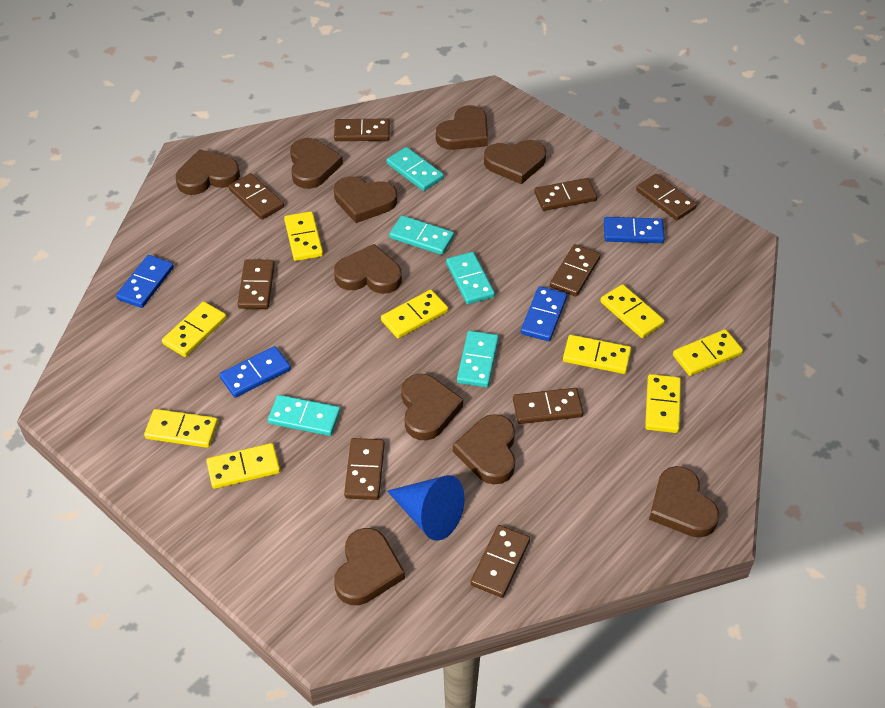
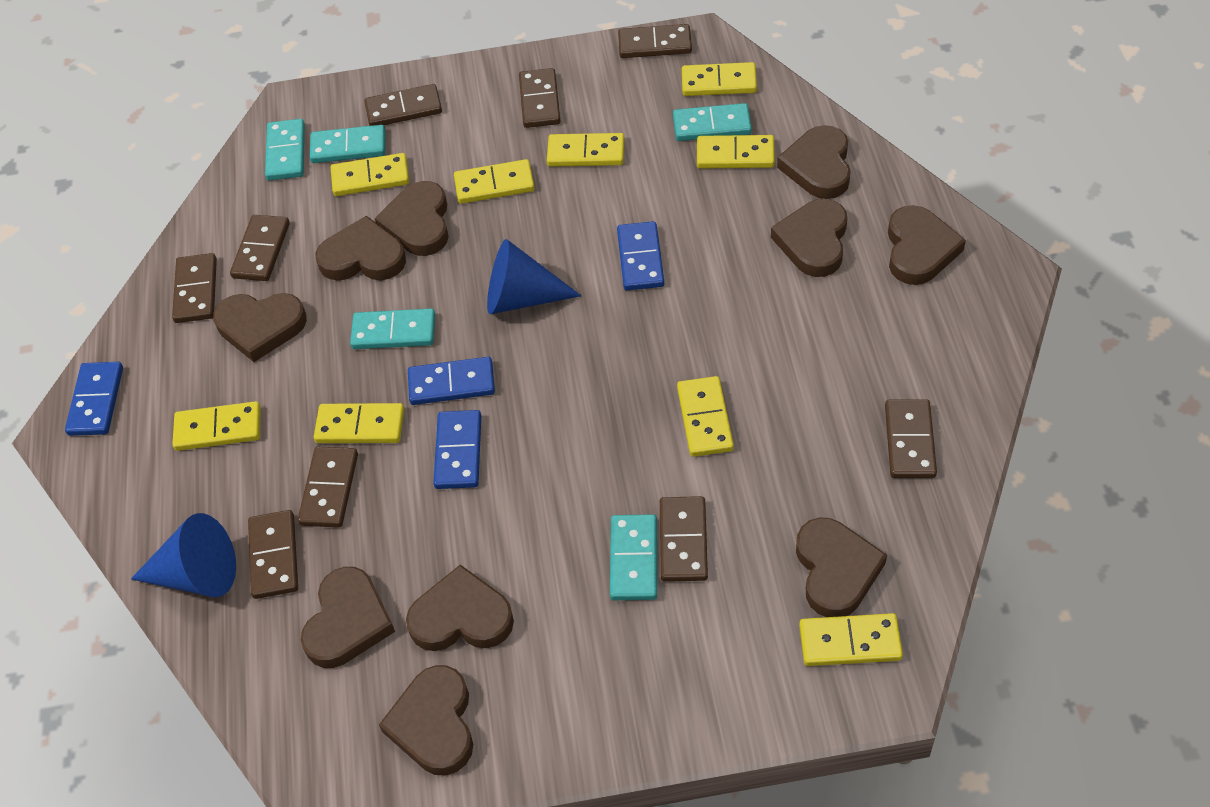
blue cone: 1 -> 2

